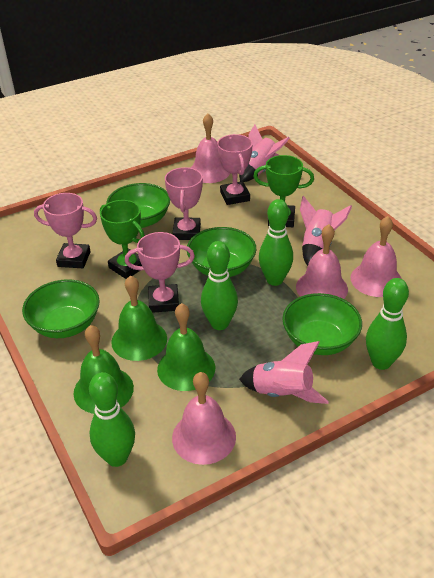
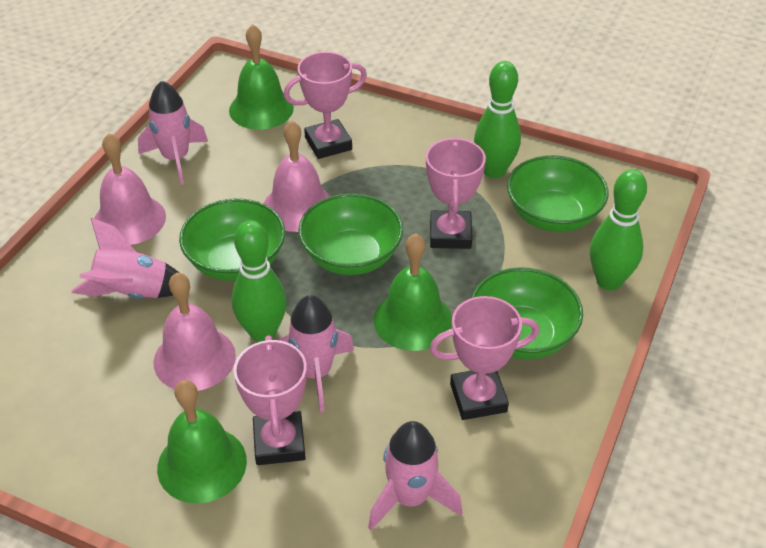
green bowling pin: 4 -> 3
green trophy: 2 -> 0
pink bell: 4 -> 3
pink rocket: 3 -> 4

